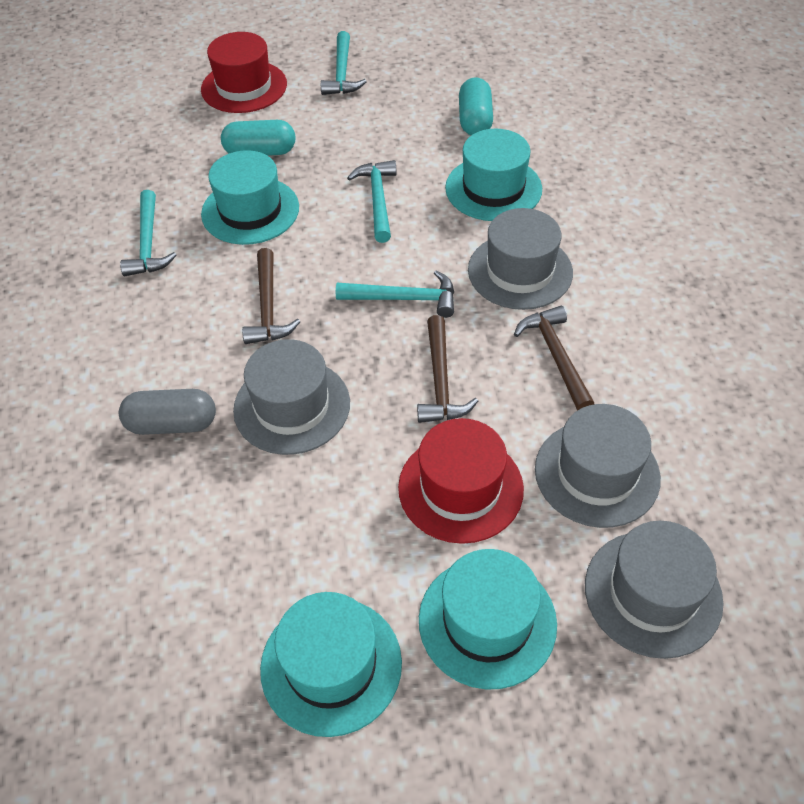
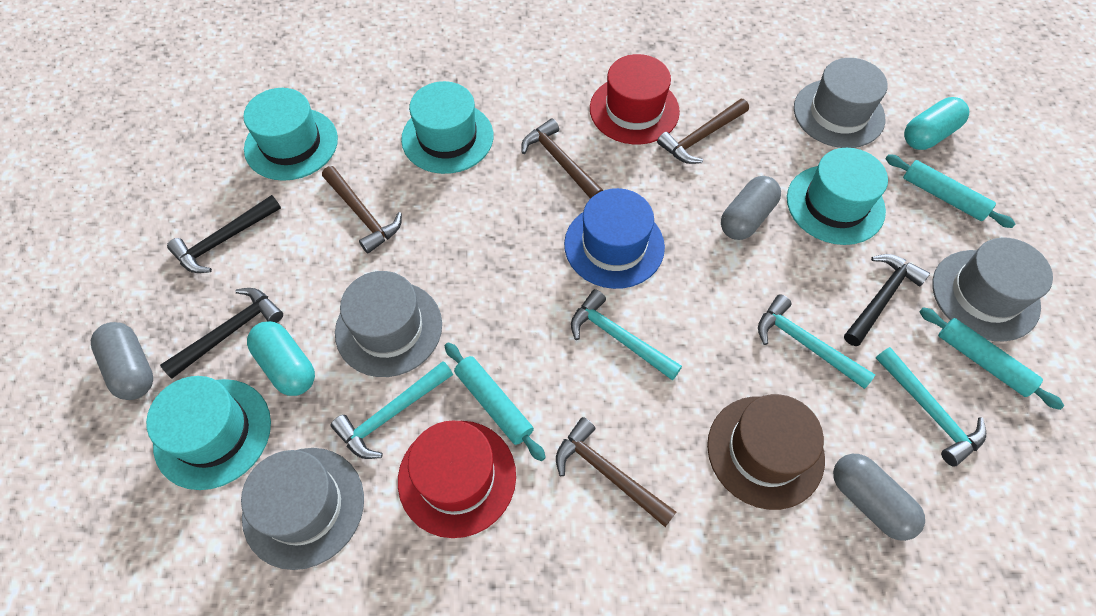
black hammer: 0 -> 3
blue hat: 0 -> 1
brown hammer: 3 -> 4
brown hat: 0 -> 1
grey capsule: 1 -> 3
turquoise rolling pin: 0 -> 3

